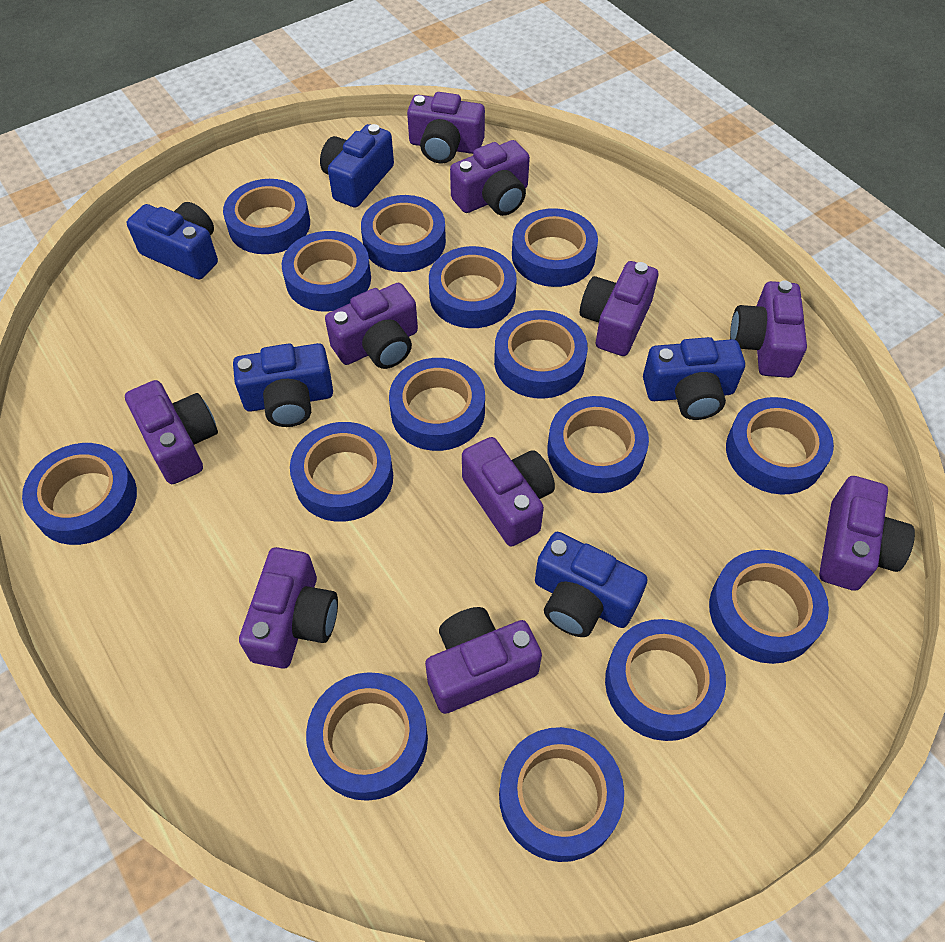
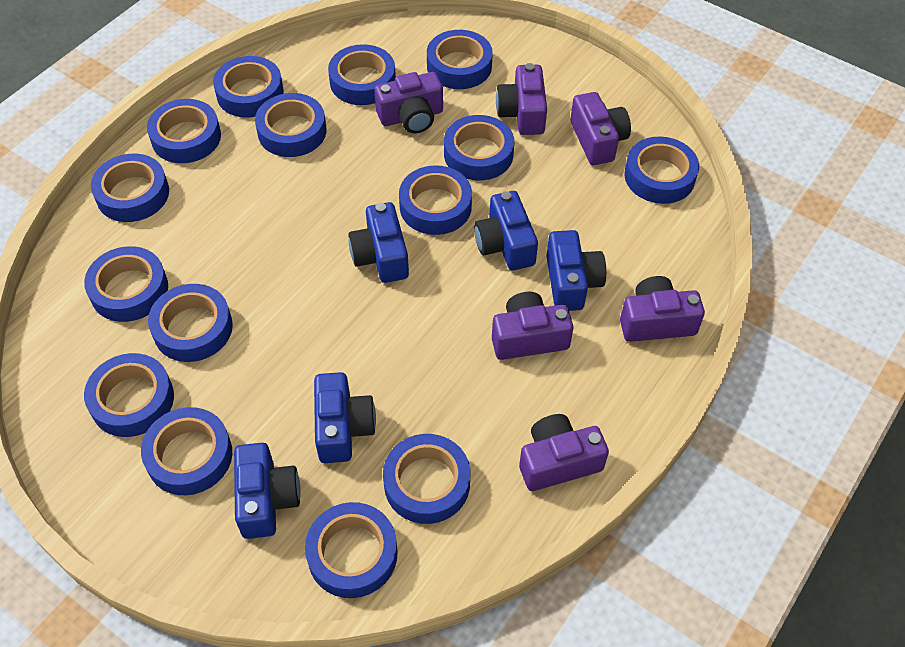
purple camera: 10 -> 6

